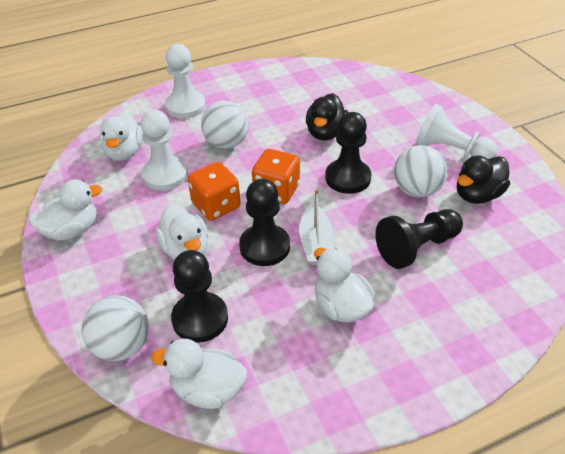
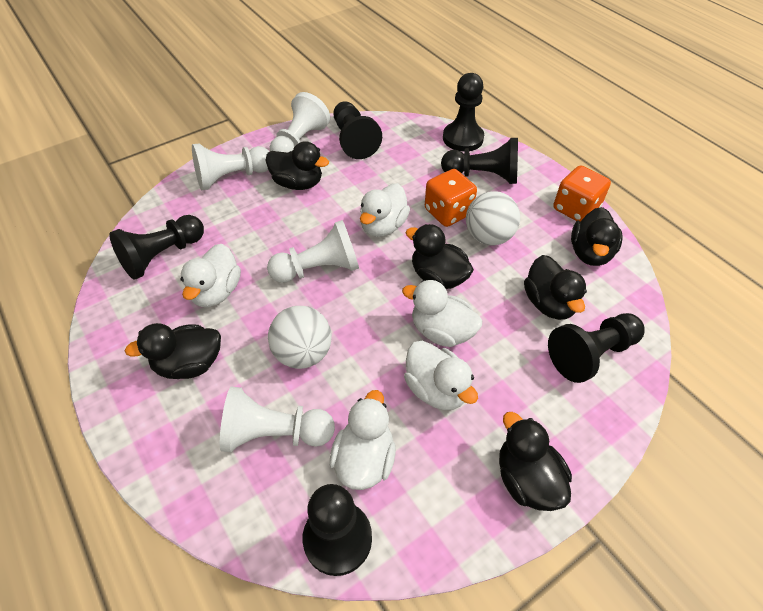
black duck: 2 -> 6
black pawn: 4 -> 6
white ball: 3 -> 2
white boat: 1 -> 0
white pawn: 3 -> 4

